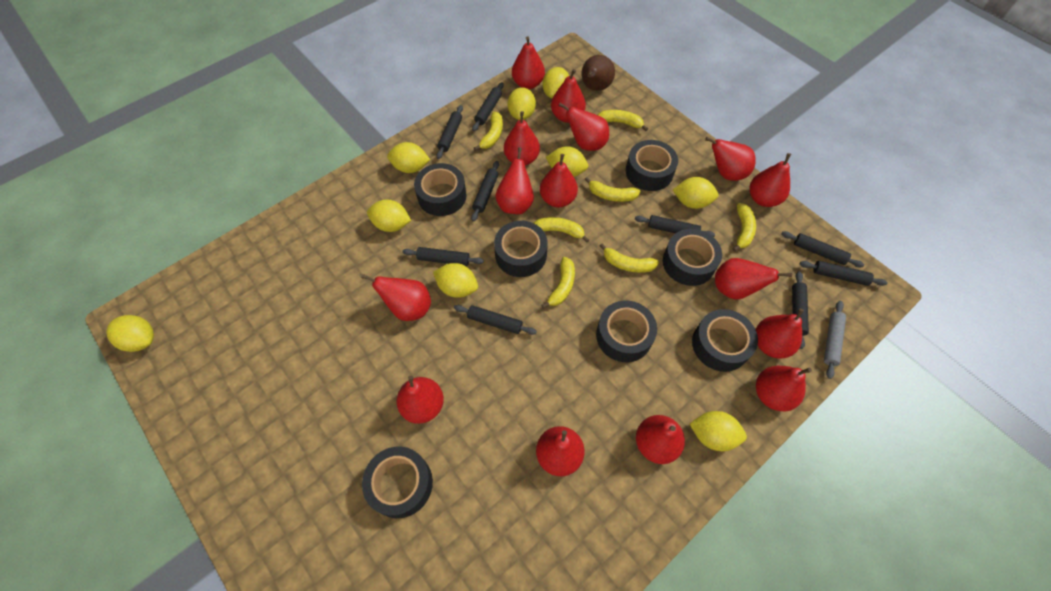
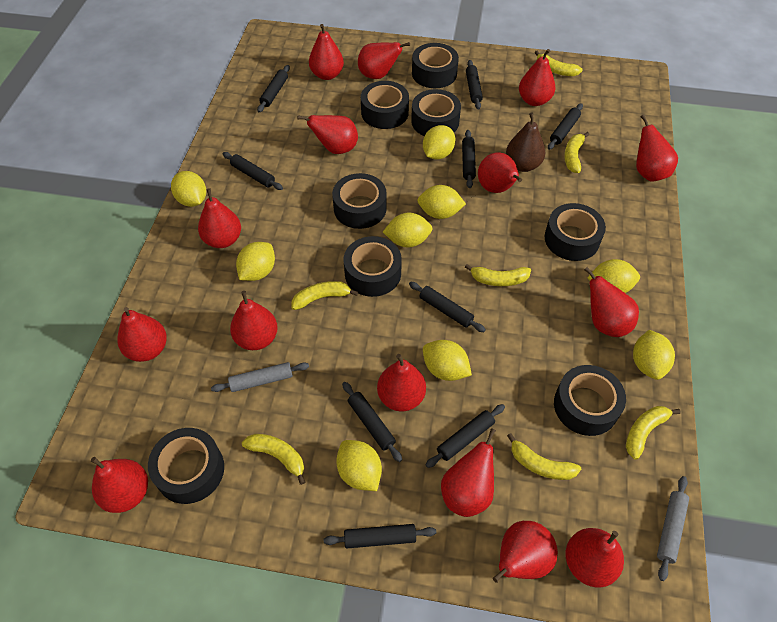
black tape: 7 -> 8
grey rolling pin: 1 -> 2

